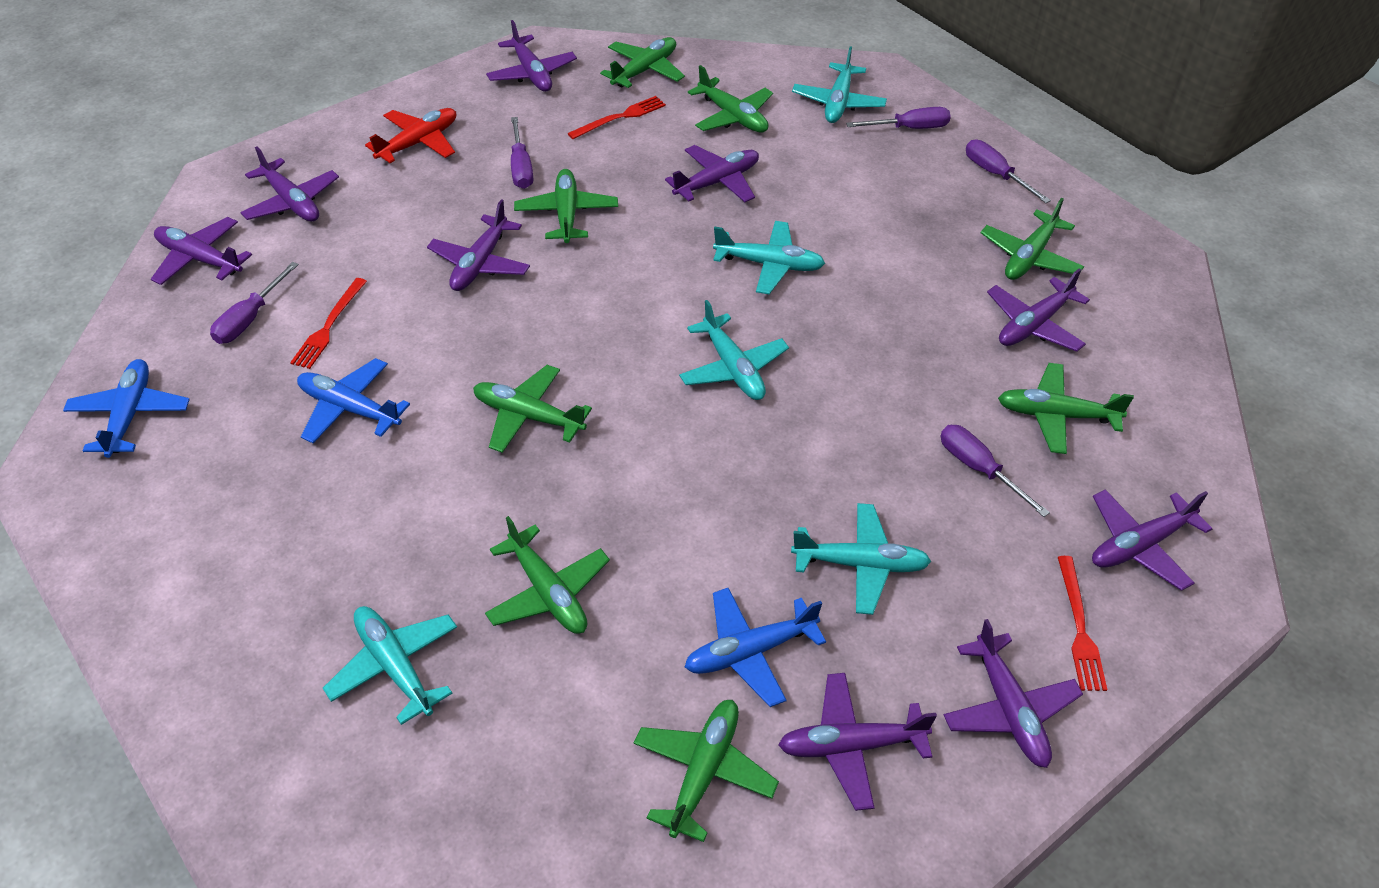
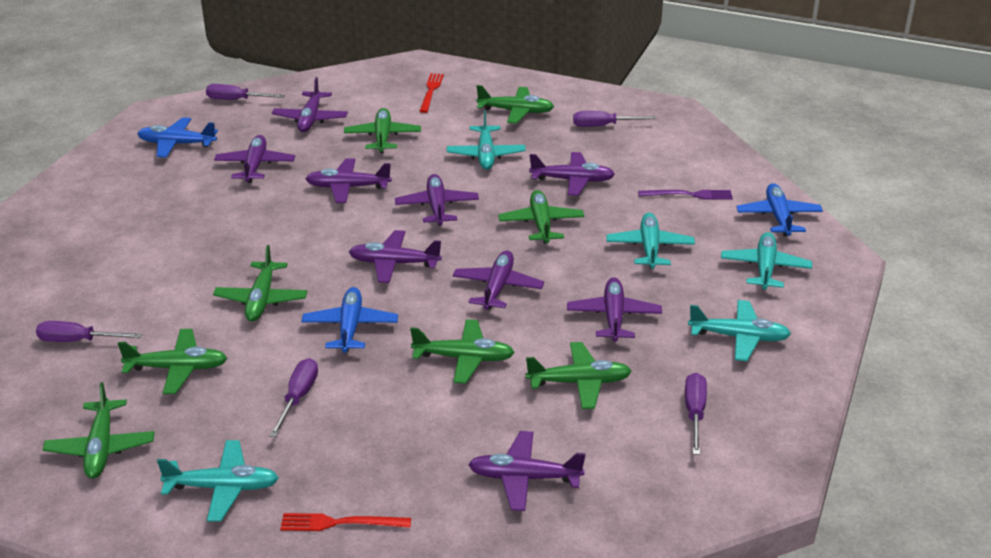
purple fork: 0 -> 1
red fork: 3 -> 2
red plane: 1 -> 0

